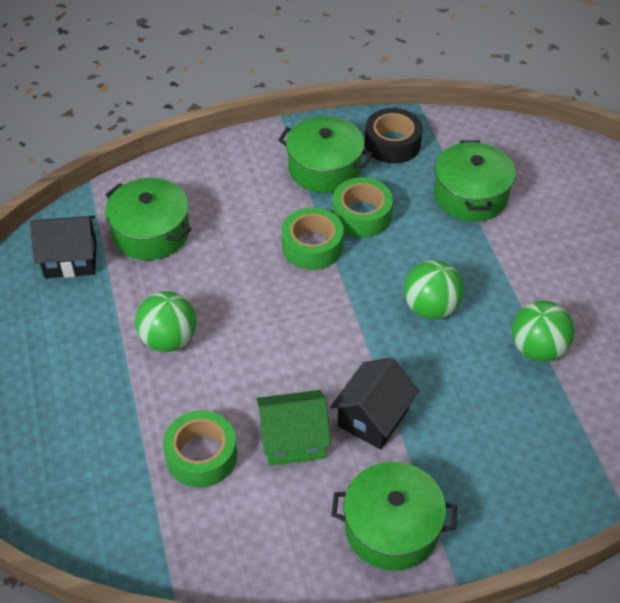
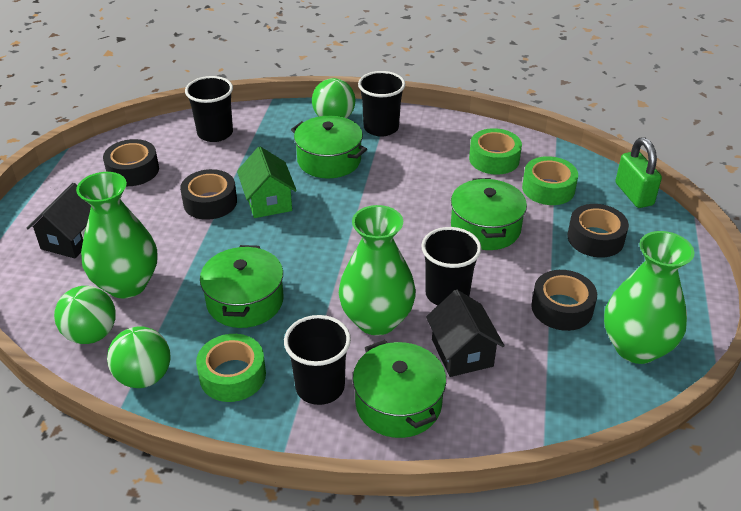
black cup: 0 -> 4
black tape: 1 -> 4
green padlock: 0 -> 1
green vase: 0 -> 3

